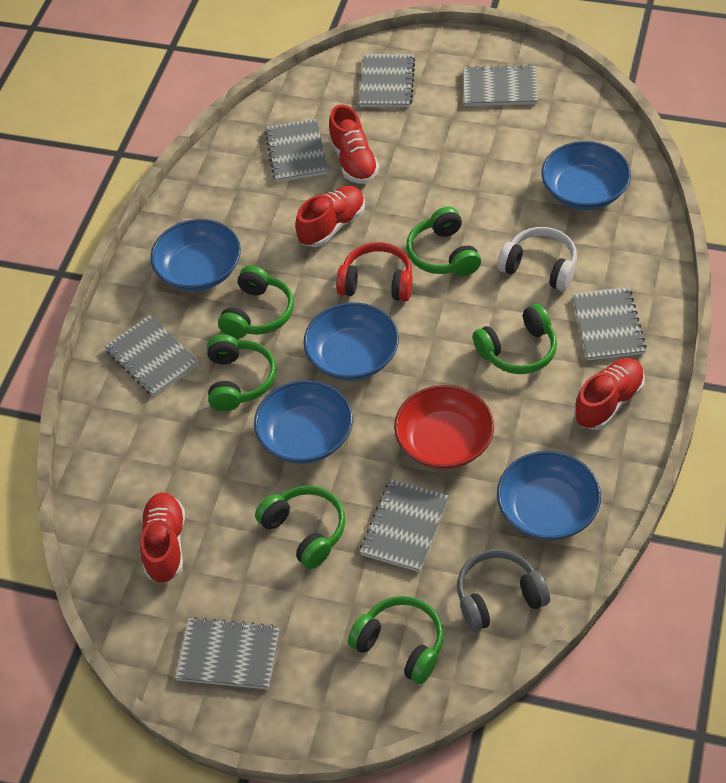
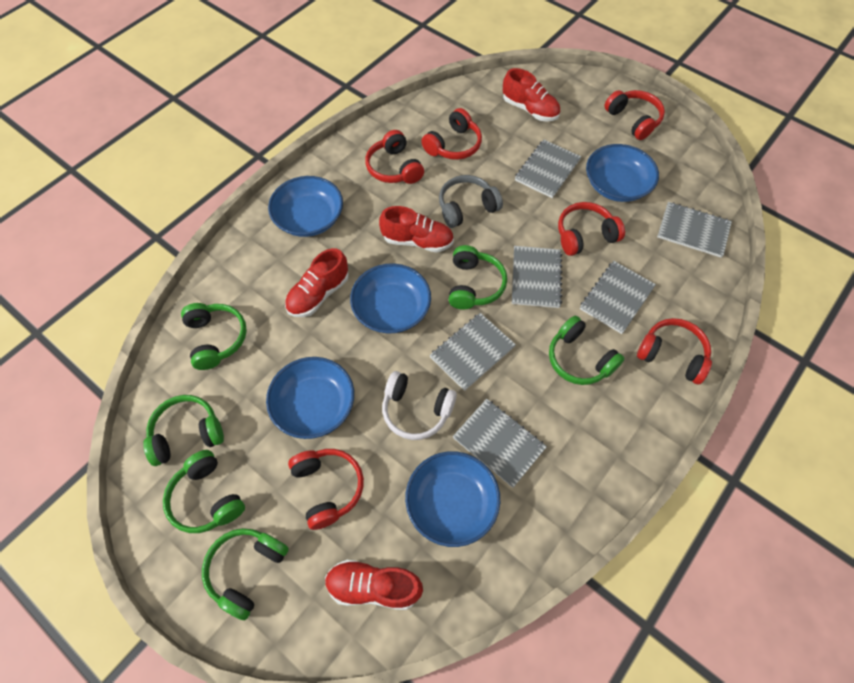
grey notebook: 7 -> 6
red bowl: 1 -> 0
red headphones: 1 -> 6

